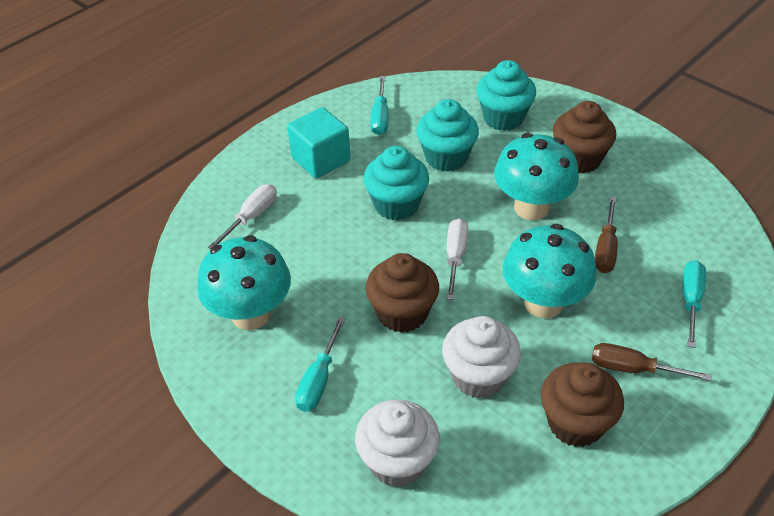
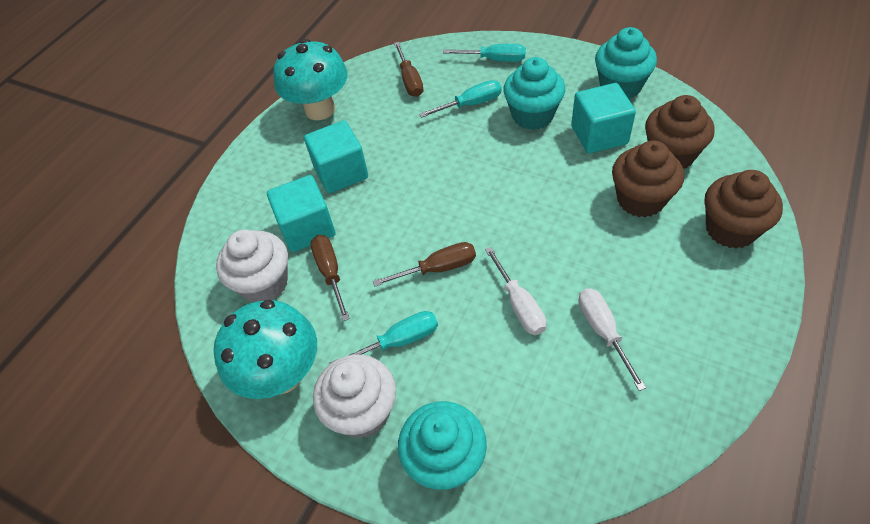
brown screwdriver: 2 -> 3
turquoise cube: 1 -> 3
turquoise mushroom: 3 -> 2

